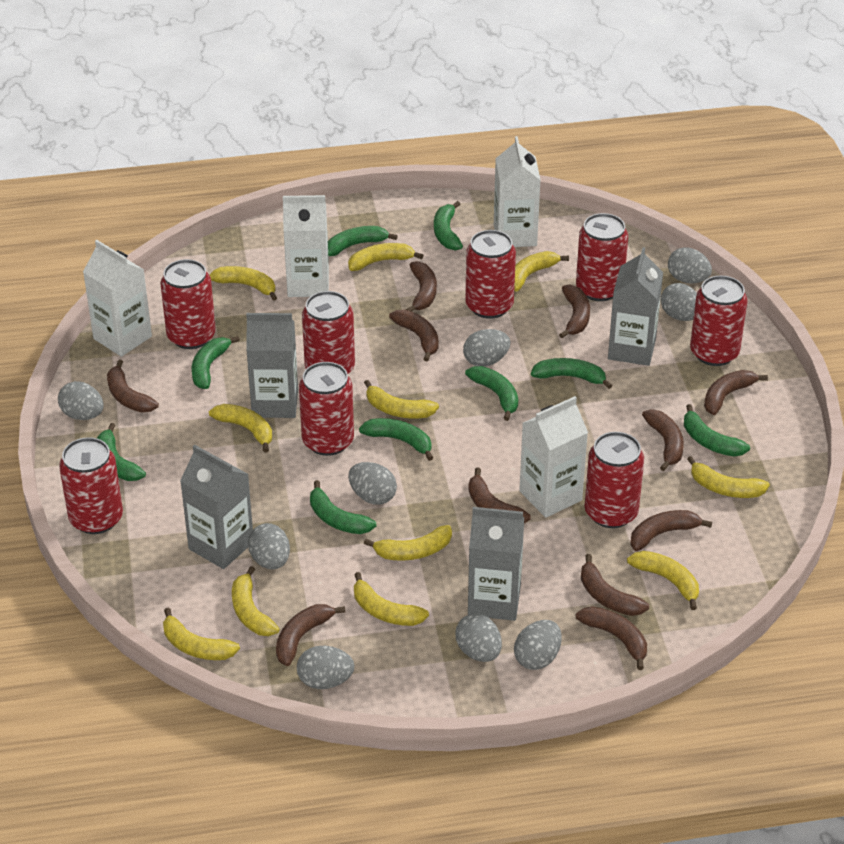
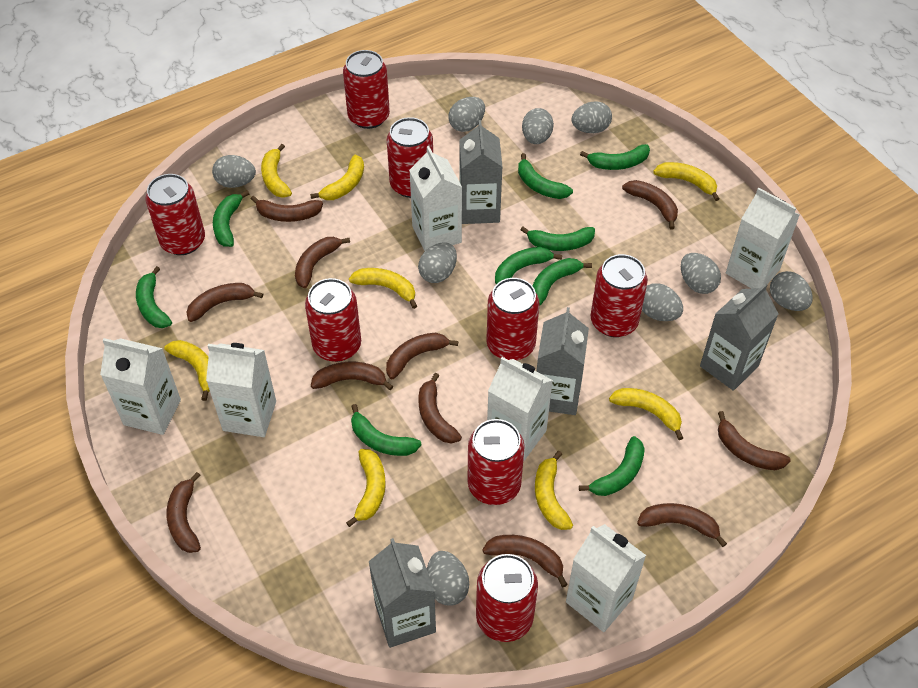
white carton: 4 -> 6
yellow banana: 11 -> 8

